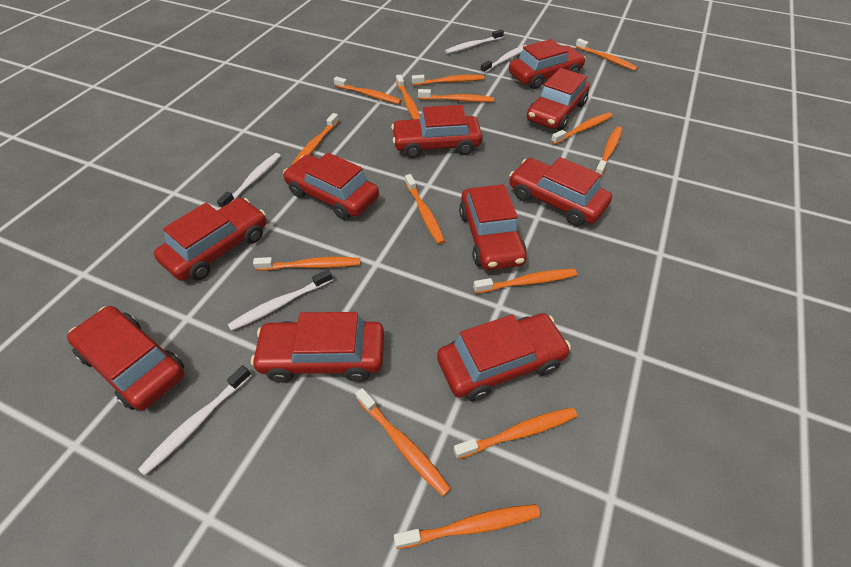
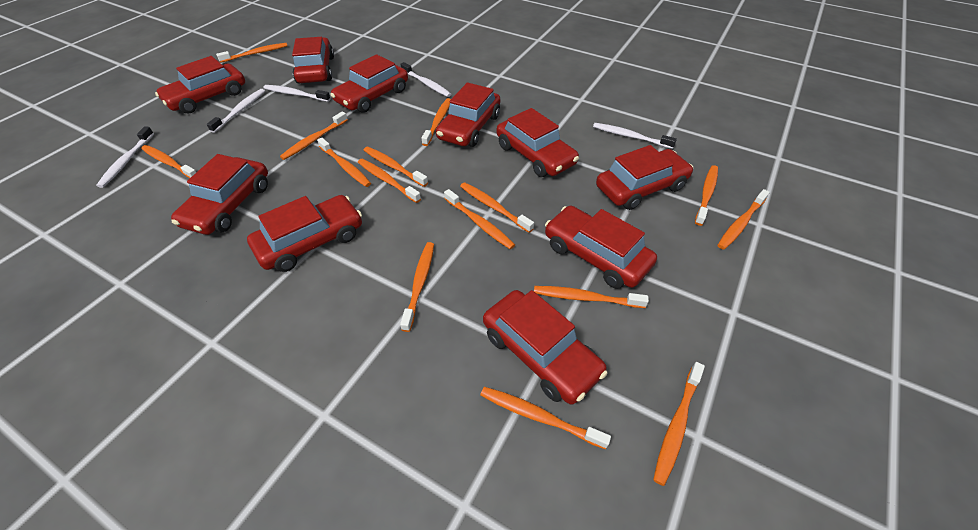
orange toothbrush: 14 -> 15

